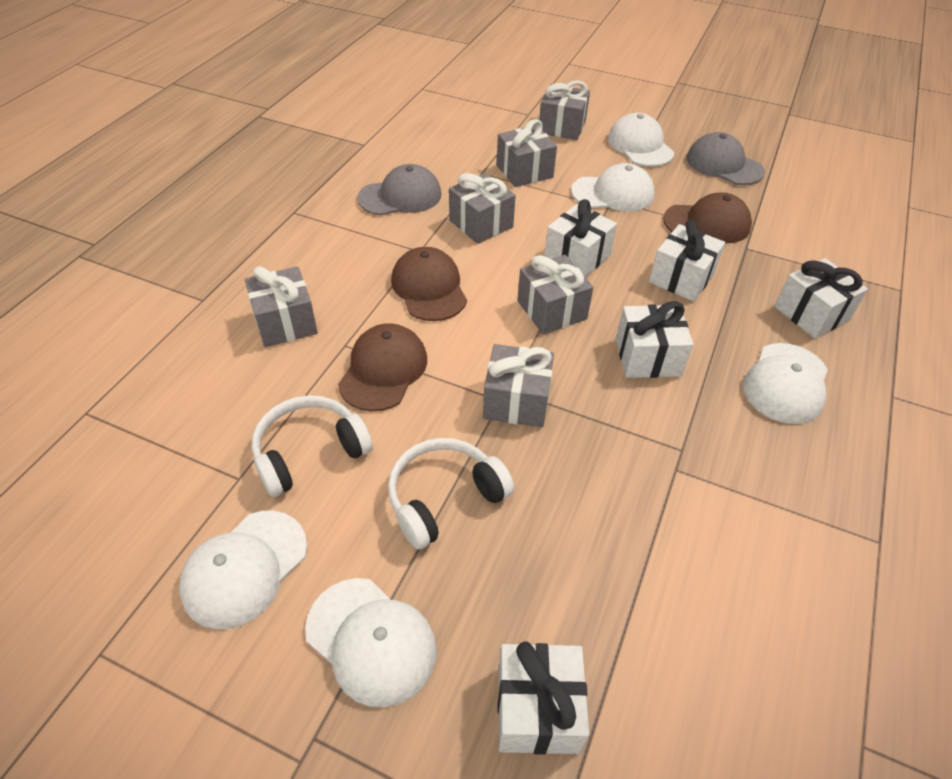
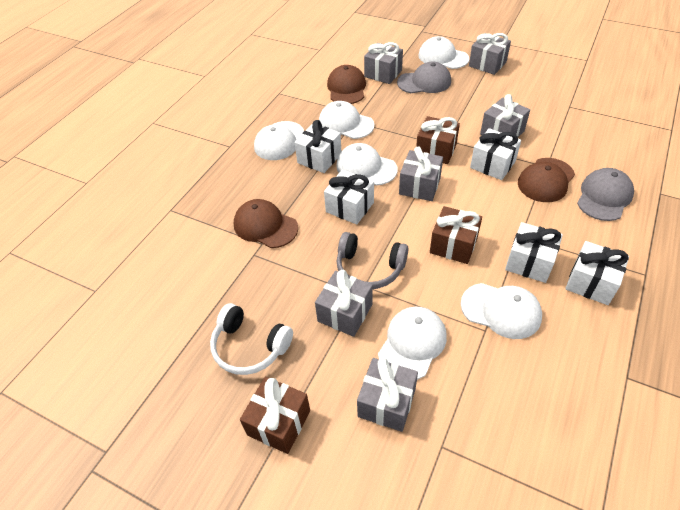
brown gift: 0 -> 3
grey headphones: 0 -> 1
white cap: 5 -> 6
white headphones: 2 -> 1

